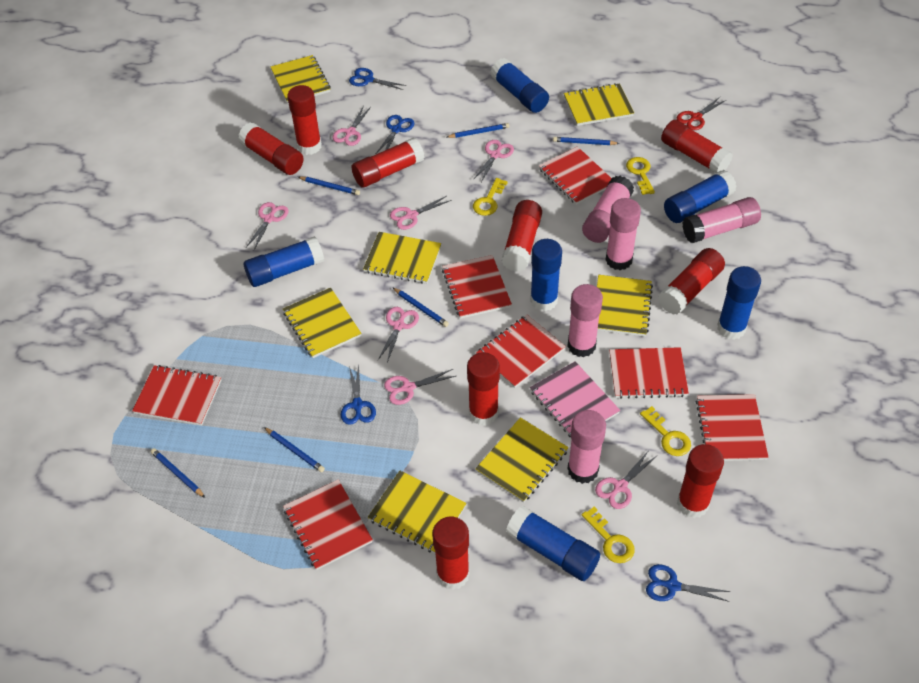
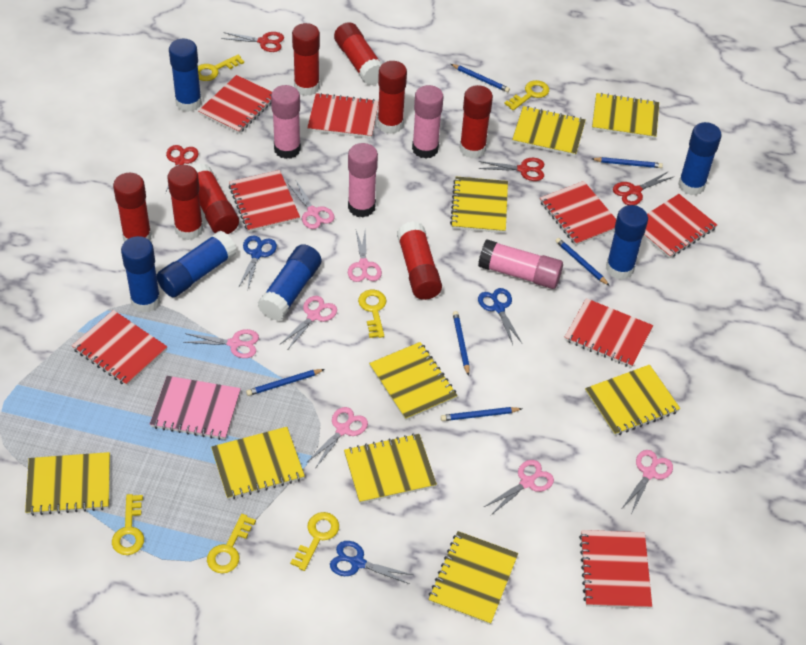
blue scissors: 4 -> 3
pink glue stick: 5 -> 4
red glue stick: 9 -> 8
red notebook: 7 -> 8
red scissors: 1 -> 4
yellow key: 4 -> 6
yellow notebook: 7 -> 9

